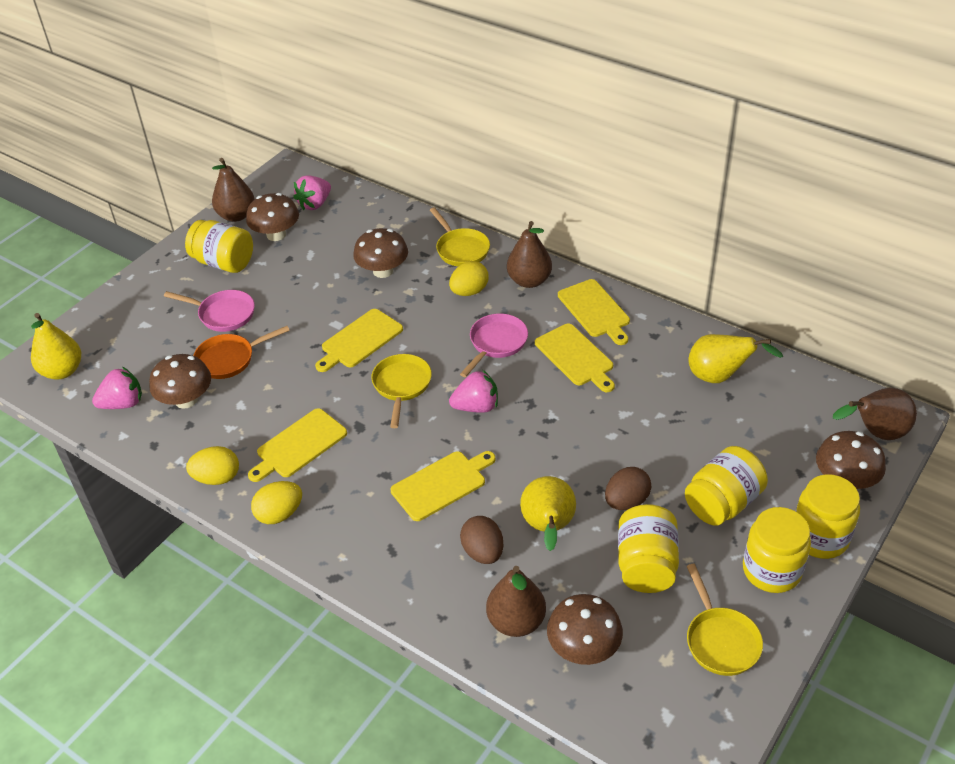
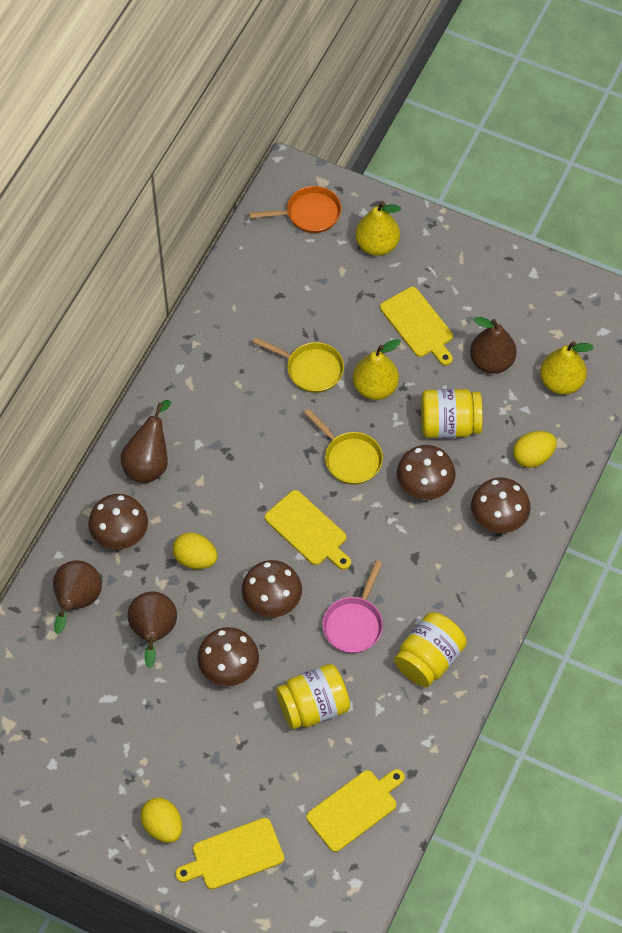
brown egg: 2 -> 0
pink pan: 2 -> 1
pink strawberry: 3 -> 0
yellow cutting board: 5 -> 4
yellow jar: 5 -> 3
yellow pan: 3 -> 2

